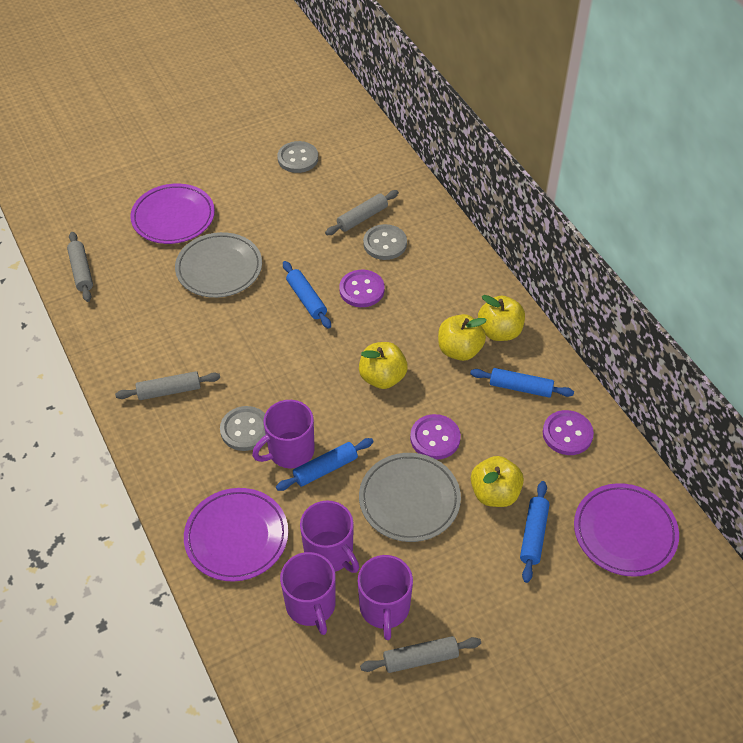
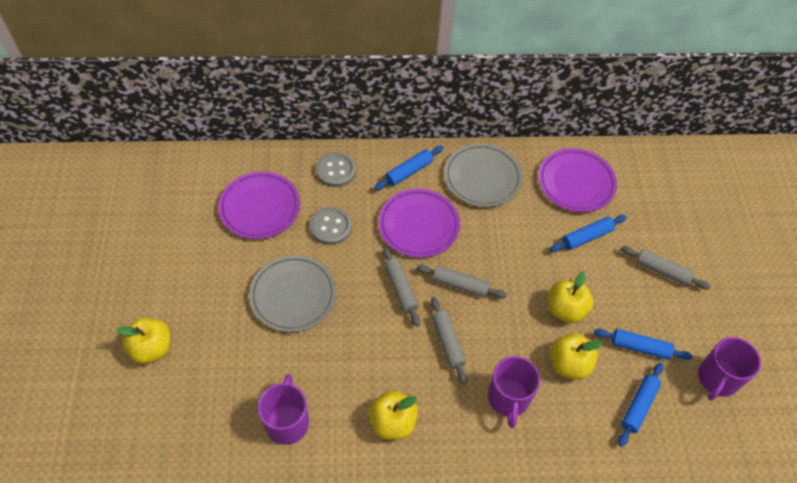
grey button: 3 -> 2
purple button: 3 -> 0
purple mug: 4 -> 3

